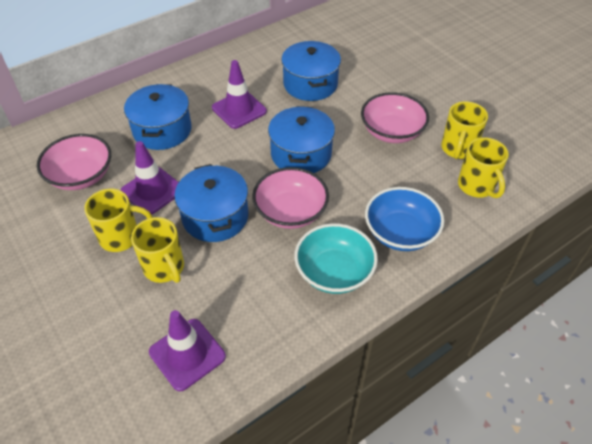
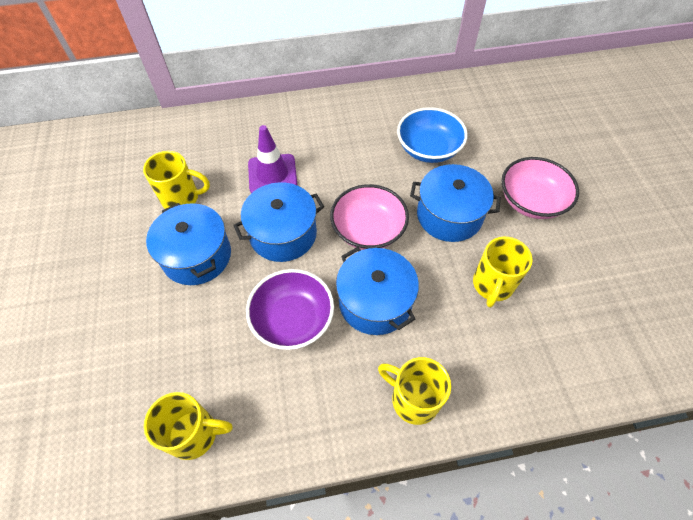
pink bowl: 3 -> 2
purple bowl: 0 -> 1
purple traffic cone: 3 -> 1
turquoise bowl: 1 -> 0

